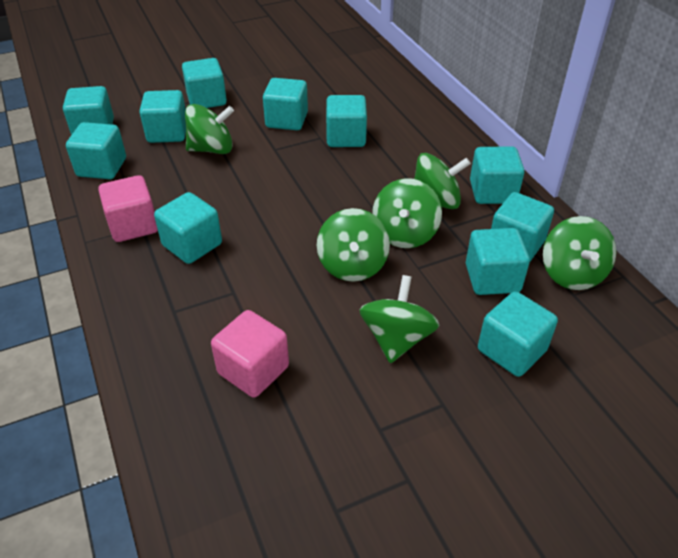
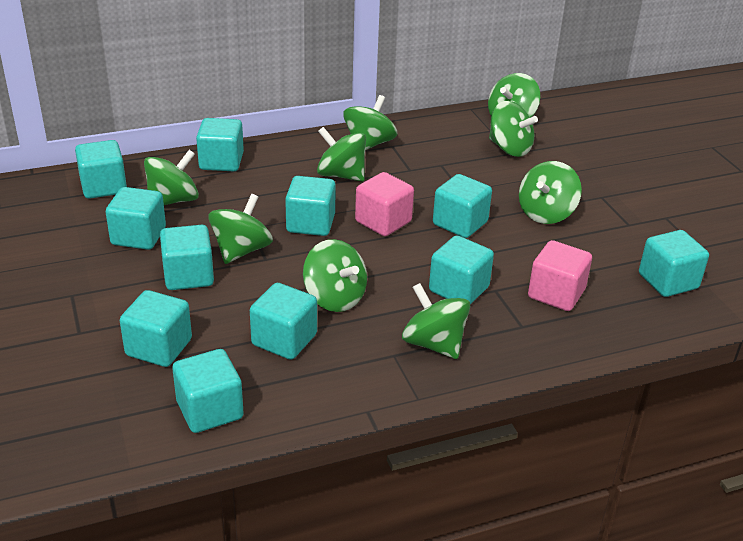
green spinning top: 6 -> 9

